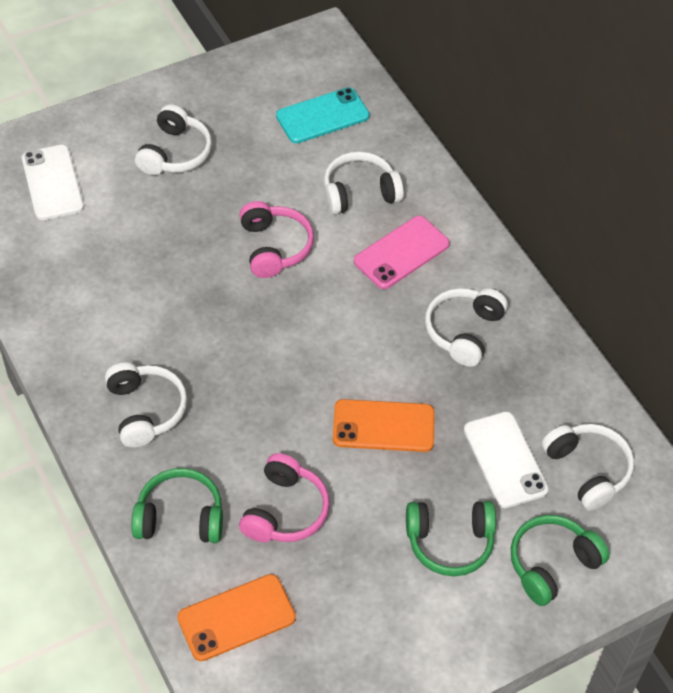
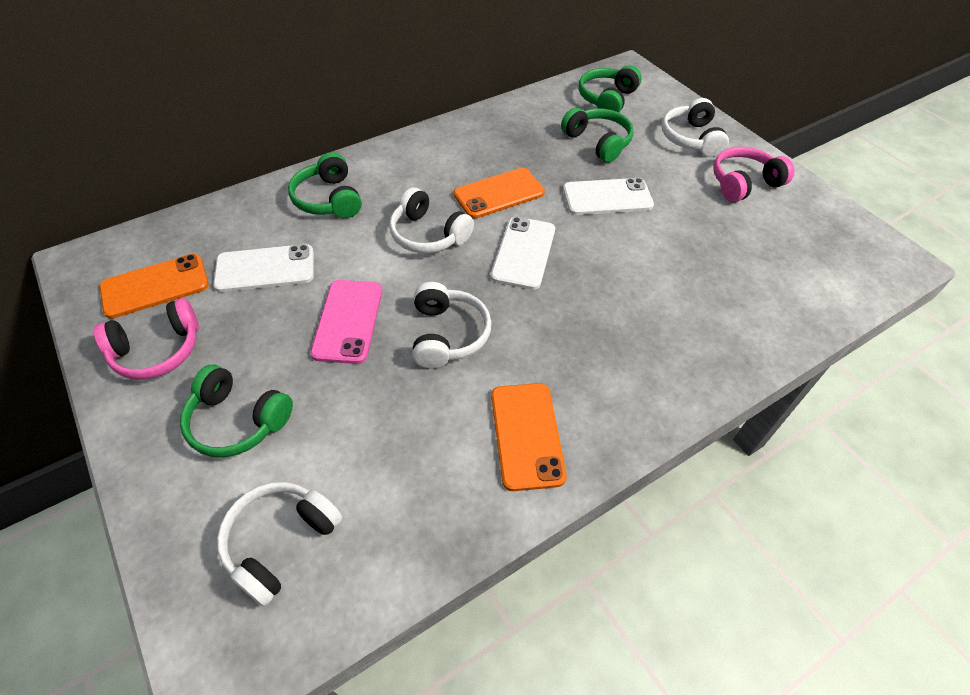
green headphones: 3 -> 4
orange phone: 2 -> 3
turquoise phone: 1 -> 0
white headphones: 5 -> 4
white phone: 2 -> 3

